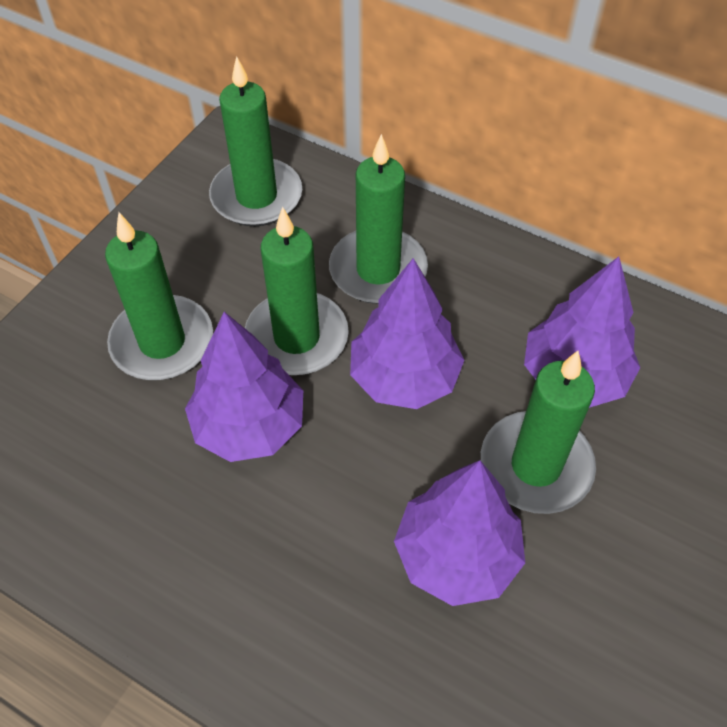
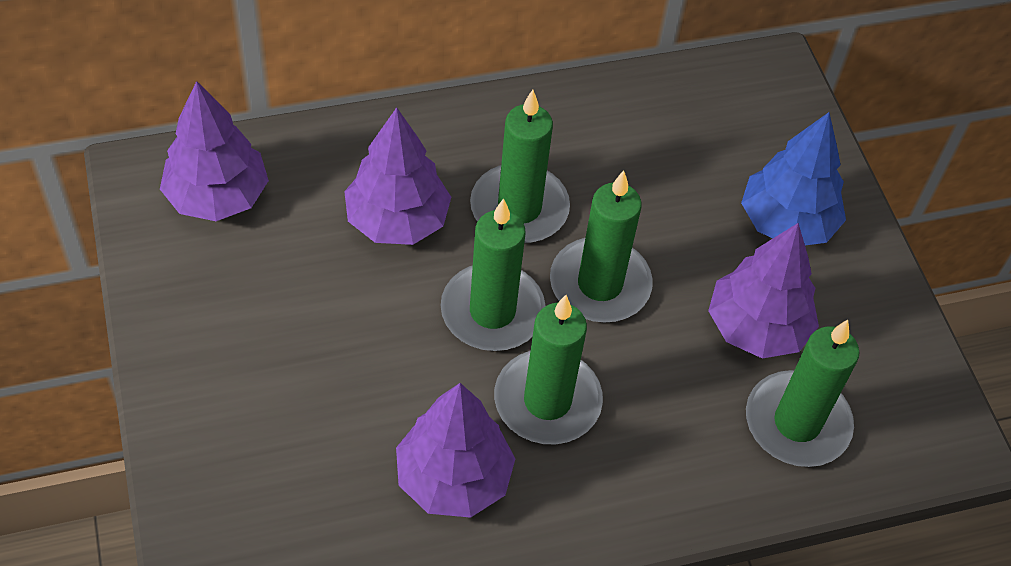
blue tree: 0 -> 1

